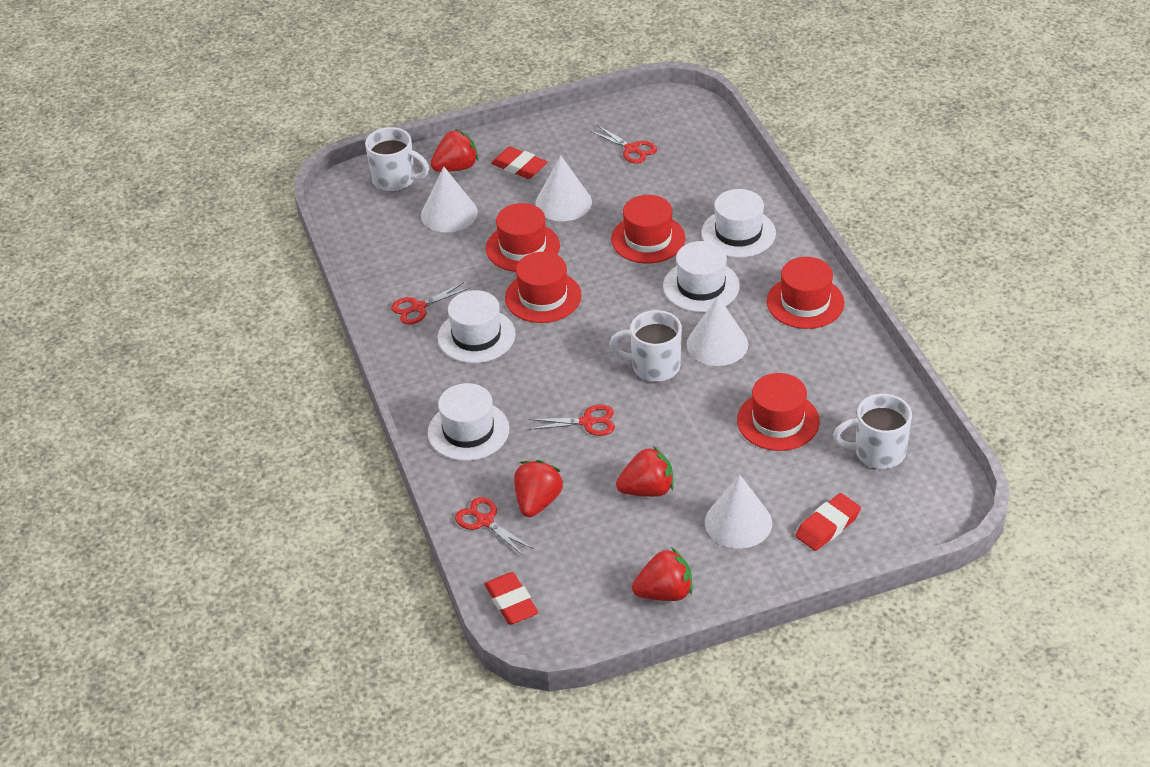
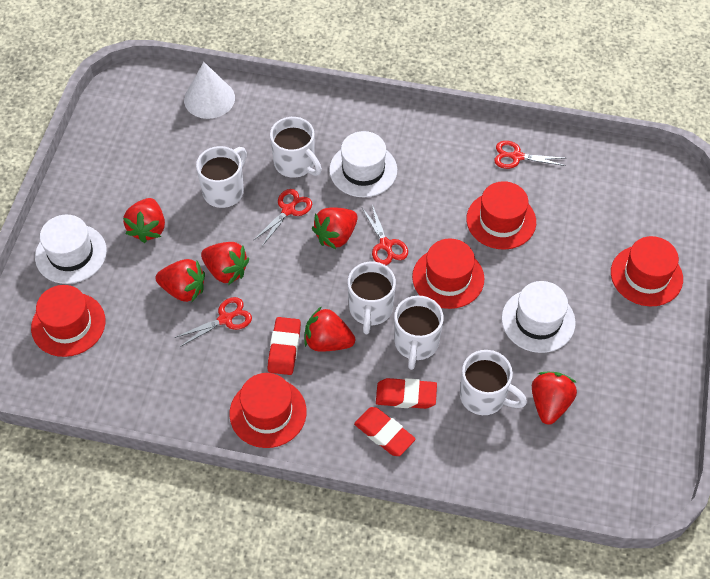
red strawberry: 4 -> 6
white cone: 4 -> 1
white hat: 4 -> 3
white mug: 3 -> 5

